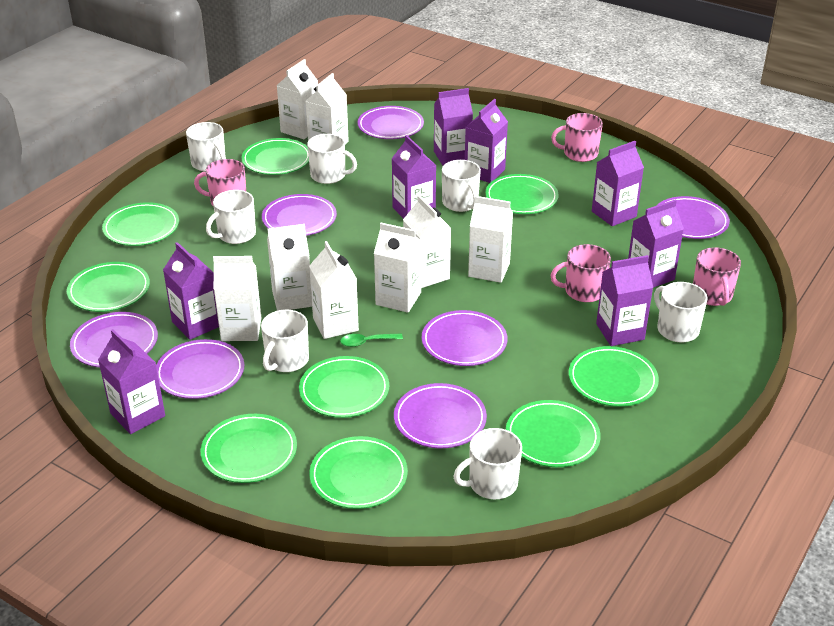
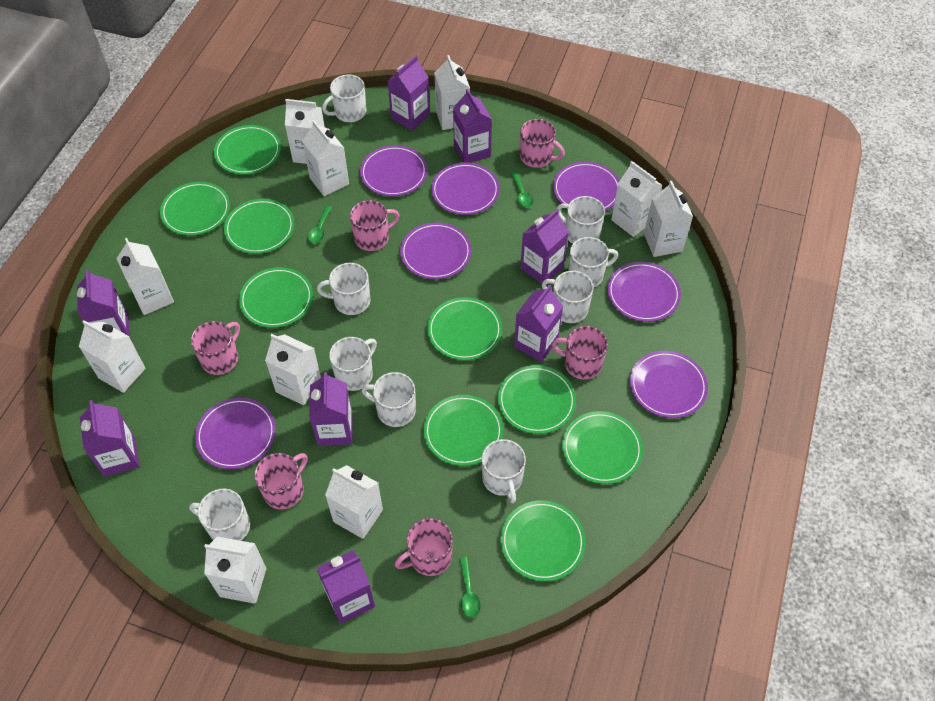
green spoon: 1 -> 3
pink mug: 4 -> 6
white carton: 8 -> 10
white mug: 7 -> 9

